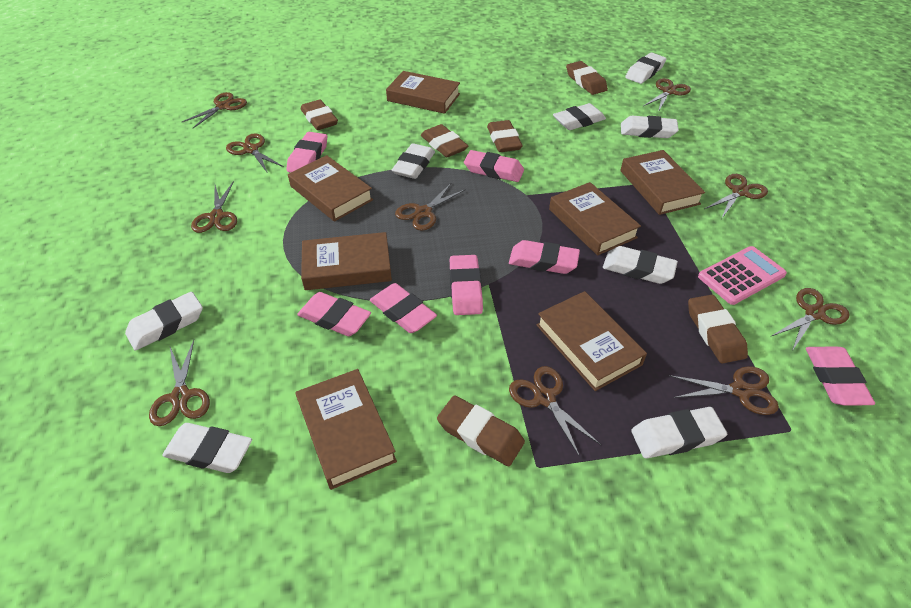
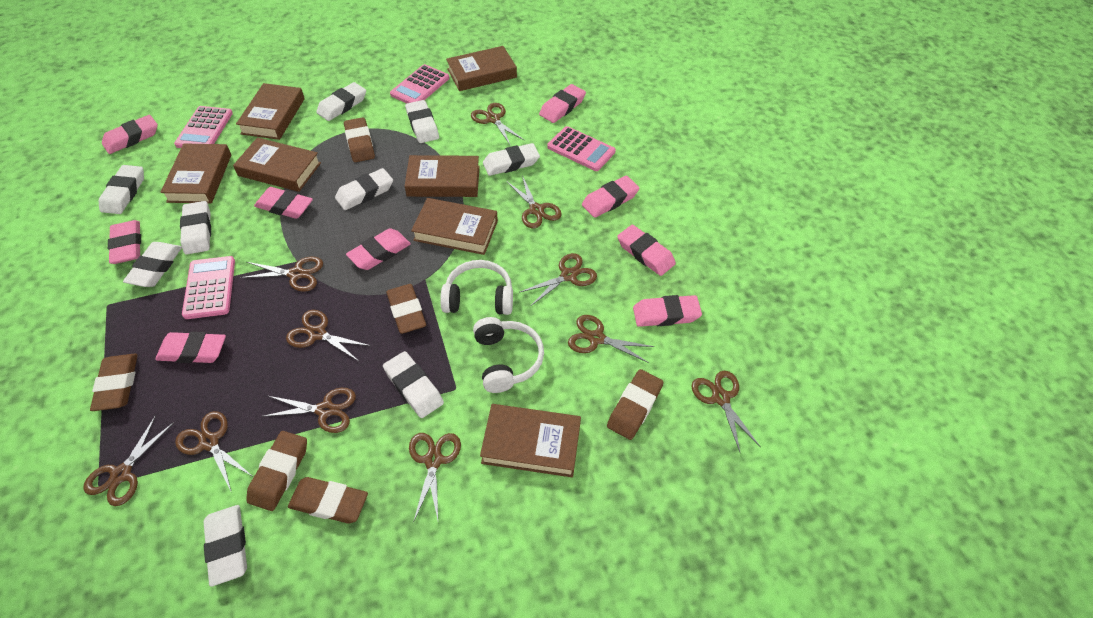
brown scissors: 10 -> 11
pink calculator: 1 -> 4
pink eraser: 7 -> 9
white eraser: 8 -> 9
white headphones: 0 -> 2

